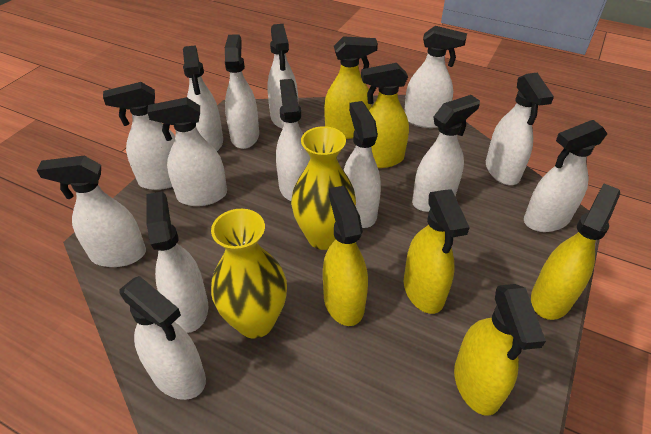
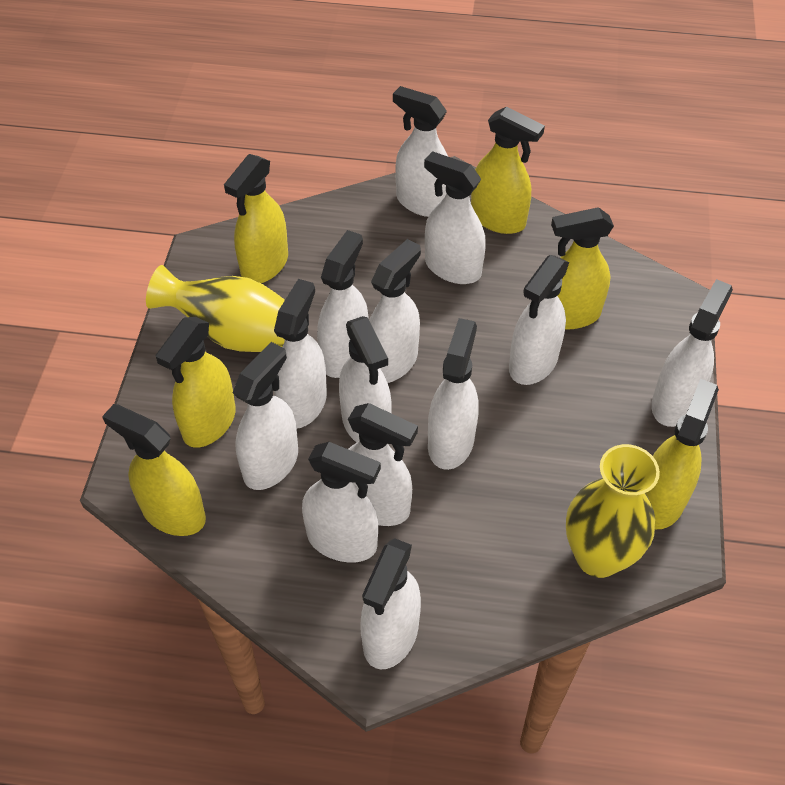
white spray bottle: 14 -> 13

